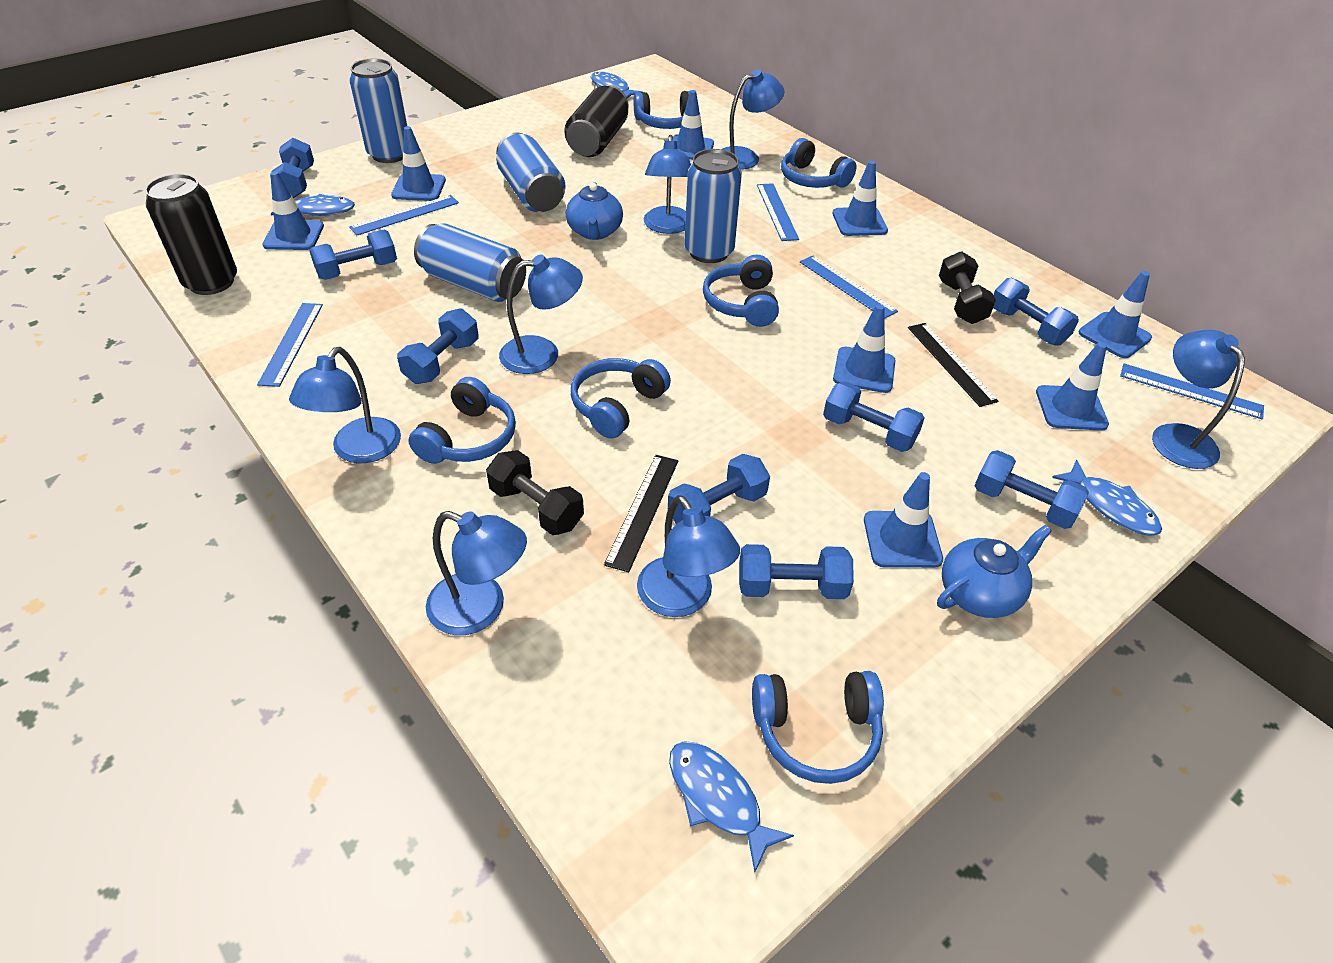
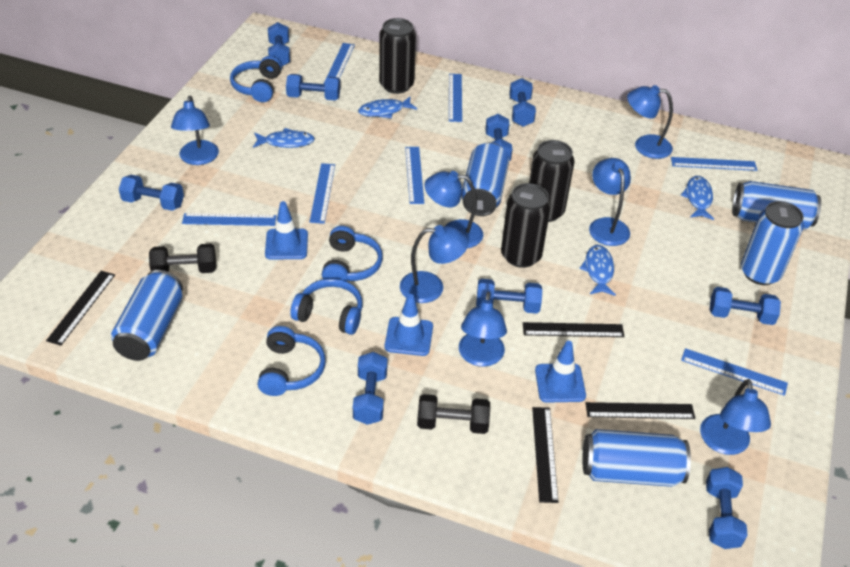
black can: 2 -> 3
black ruler: 2 -> 4
blue can: 4 -> 5
blue dumbbell: 8 -> 9
blue headphones: 6 -> 4
blue ruler: 5 -> 7
blue teapot: 2 -> 0
blue traffic cone: 8 -> 3

